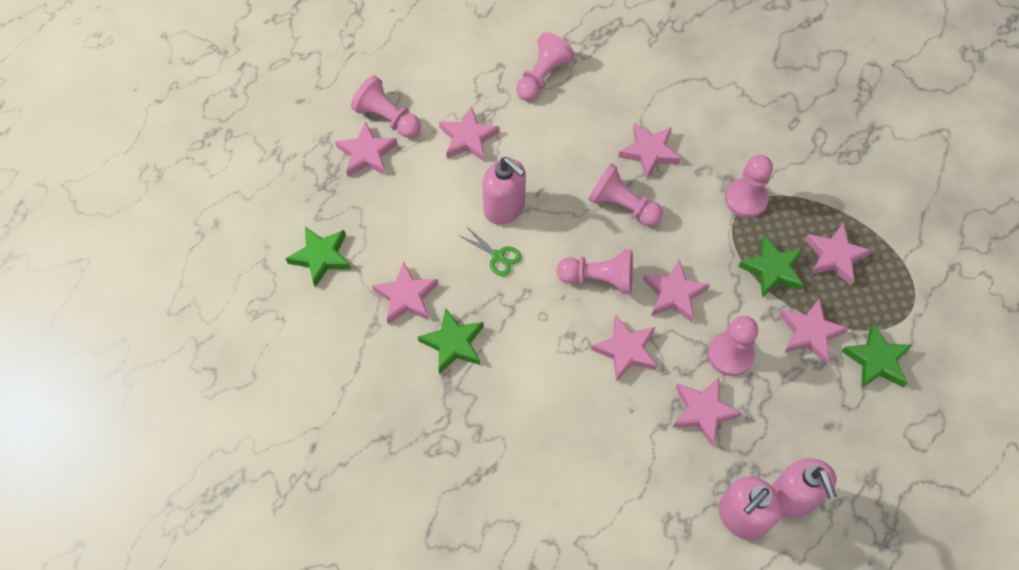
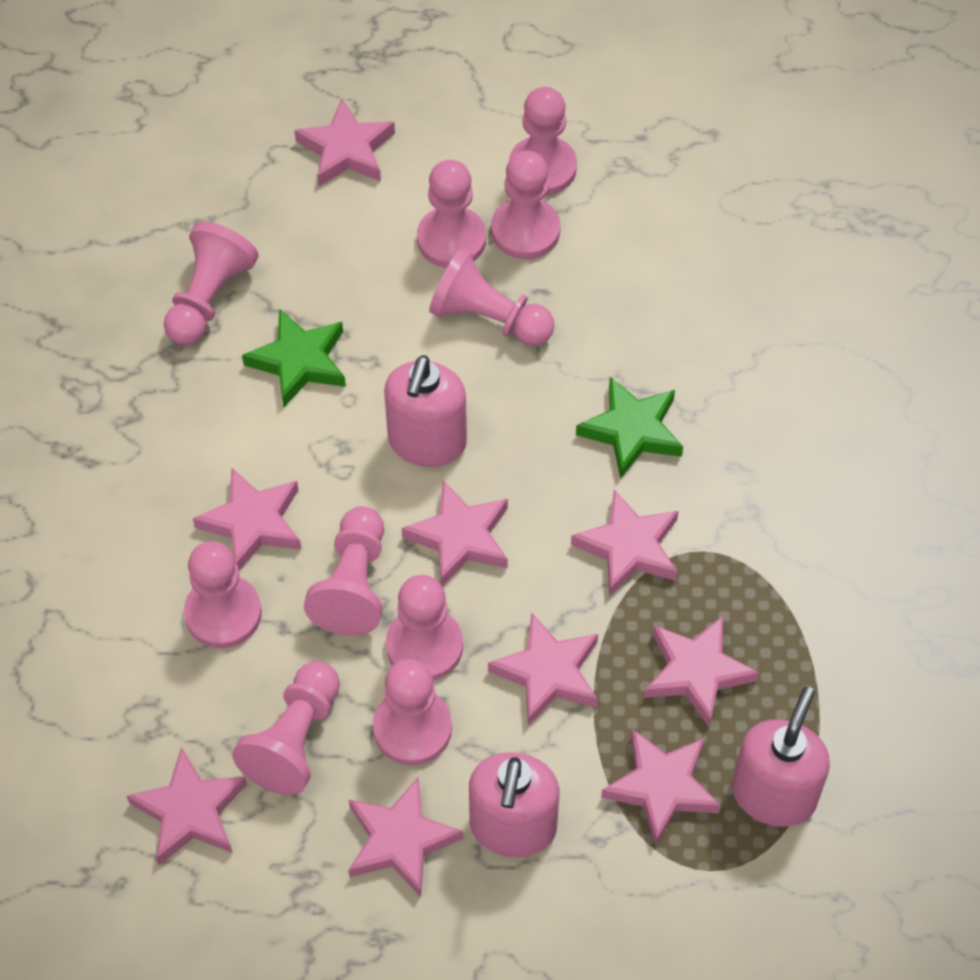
green scissors: 1 -> 0
green star: 4 -> 2
pink pawn: 6 -> 10

